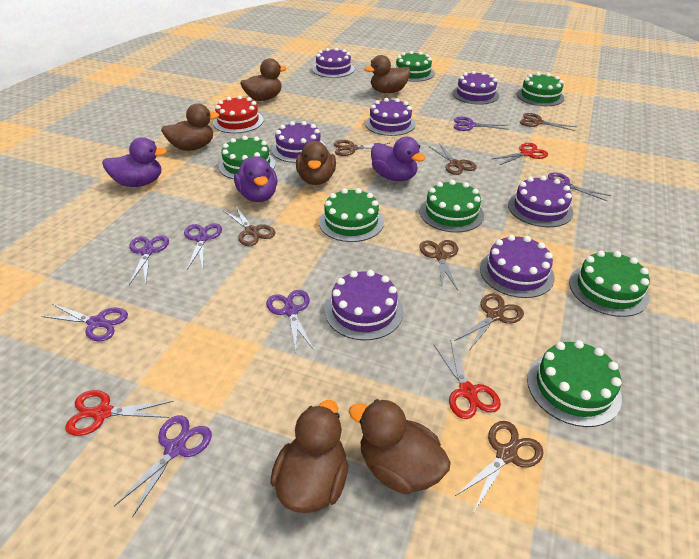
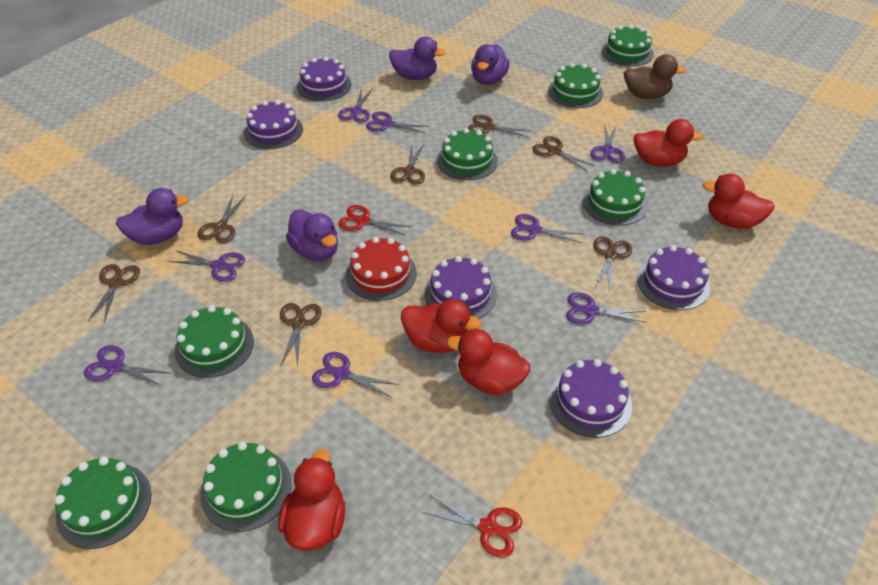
brown duck: 6 -> 1
purple cake: 7 -> 5
purple duck: 3 -> 4
purple scissors: 7 -> 8
red duck: 0 -> 5
red scissors: 3 -> 2

